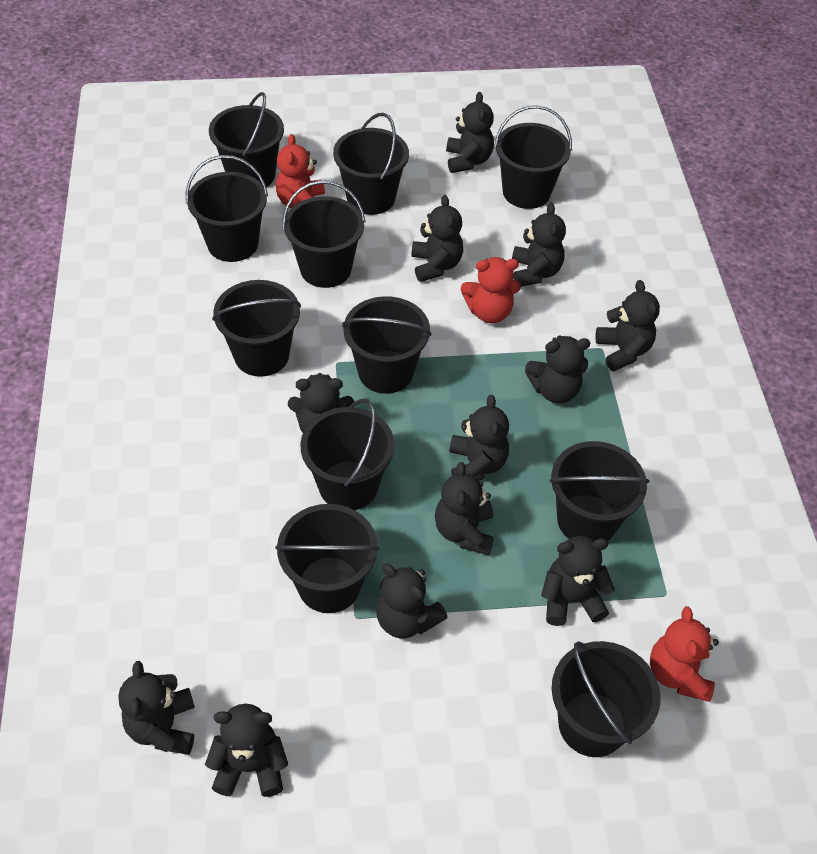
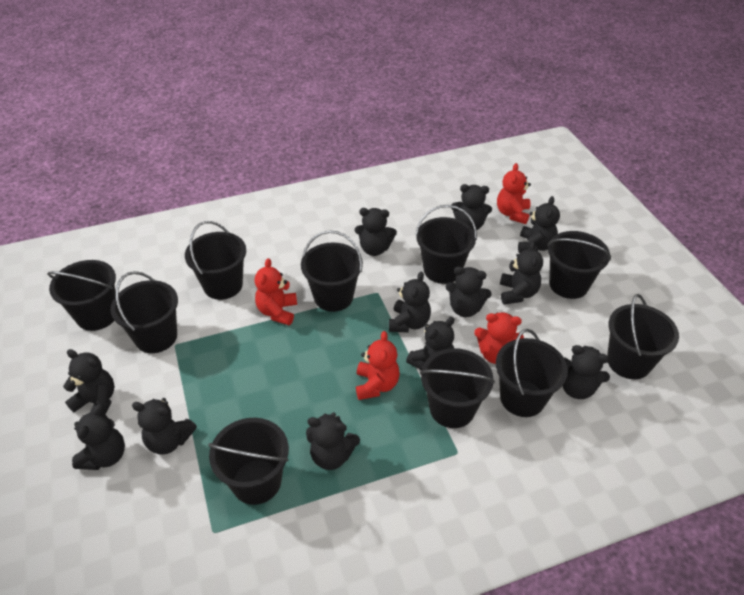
black bucket: 11 -> 10
red teddy bear: 3 -> 4

